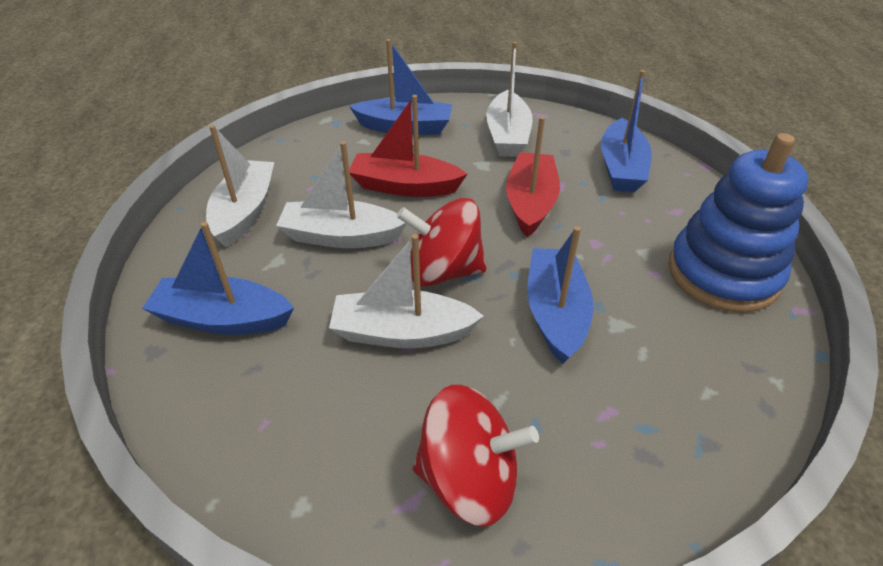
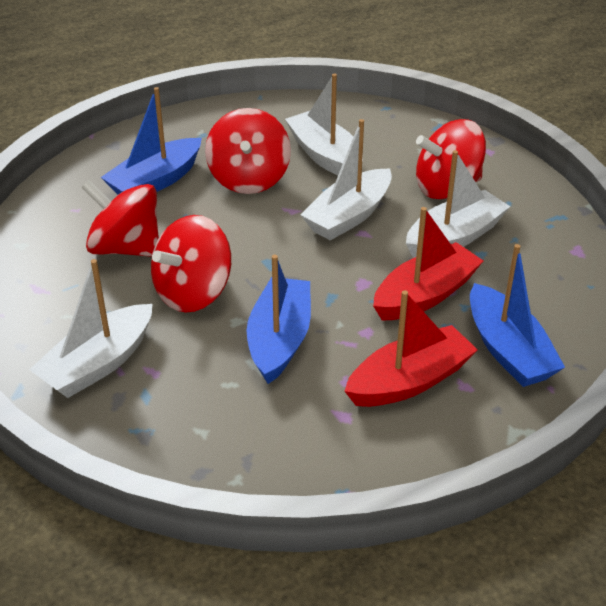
blue boat: 4 -> 3
blue stacking toy: 1 -> 0
red spinning top: 2 -> 4

